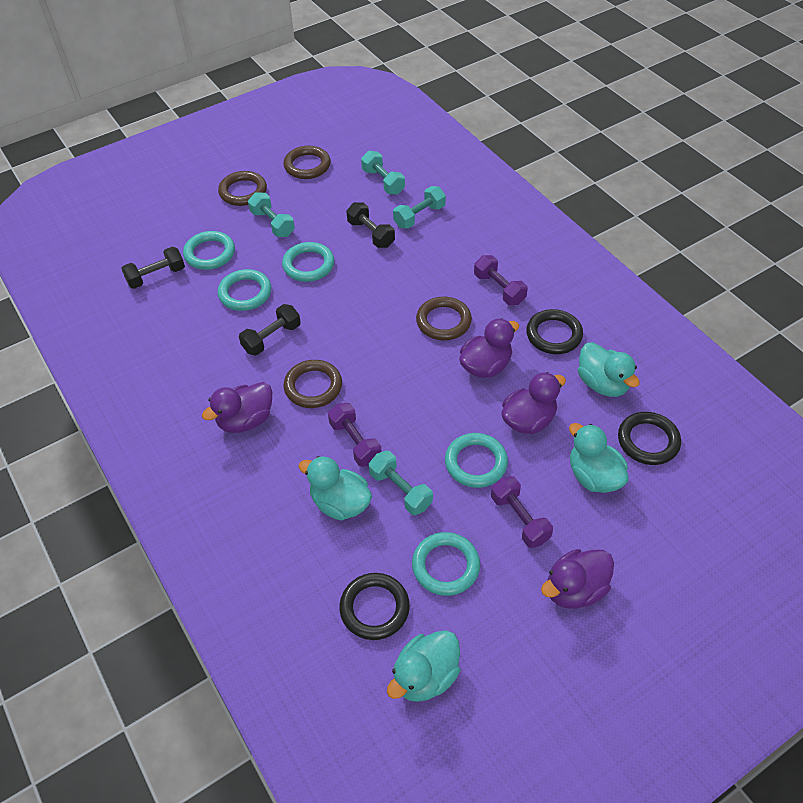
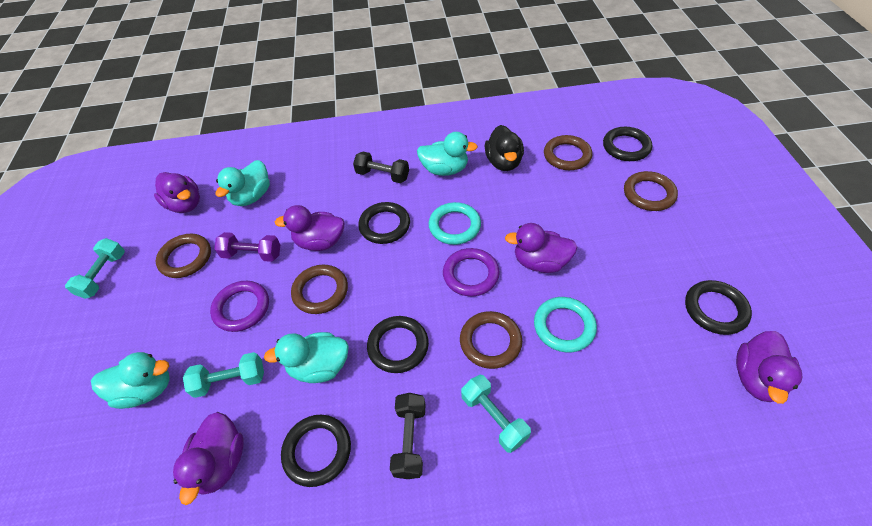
black duck: 0 -> 1
black dumbbell: 3 -> 2
black ring: 3 -> 5
brown ring: 4 -> 5
purple duck: 4 -> 5
purple dumbbell: 3 -> 1
purple ring: 0 -> 2
turquoise dumbbell: 4 -> 3
turquoise ring: 5 -> 2

